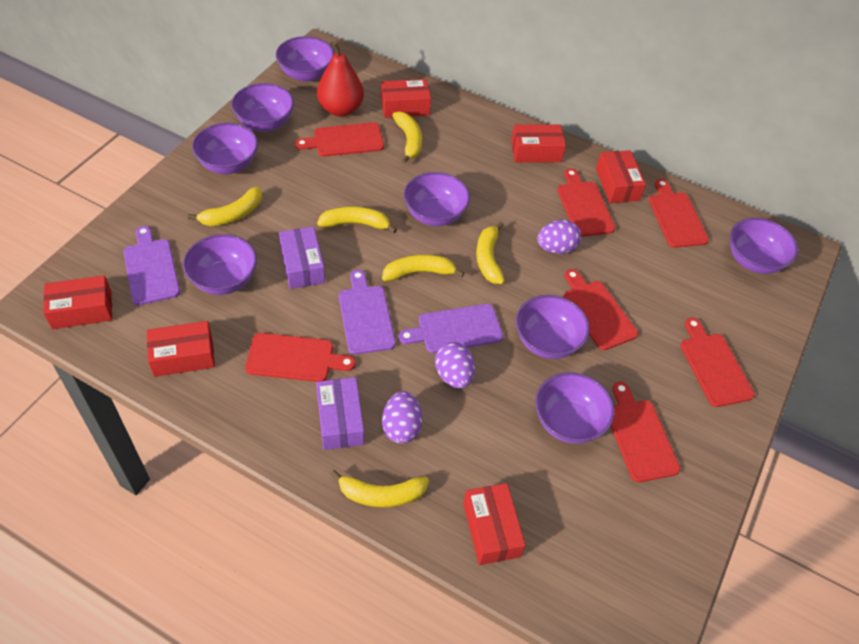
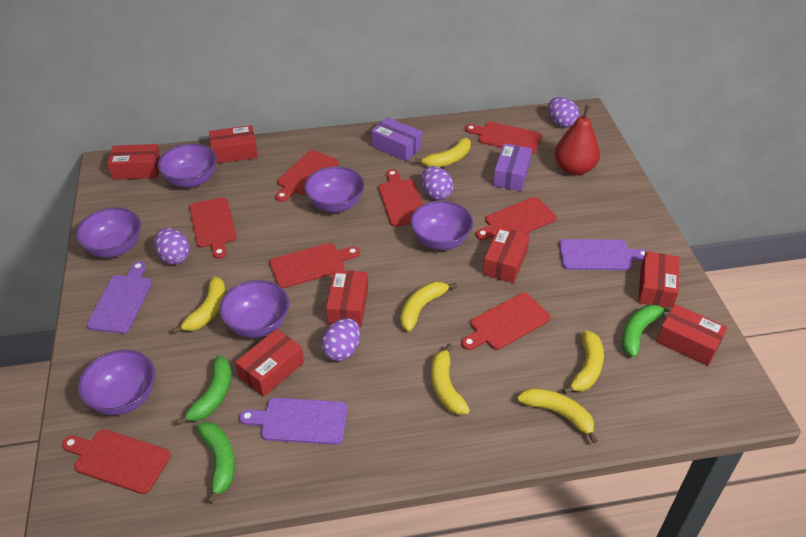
green banana: 0 -> 3
purple bowl: 8 -> 6
purple egg: 3 -> 4
red box: 6 -> 7
red cutting board: 7 -> 8

